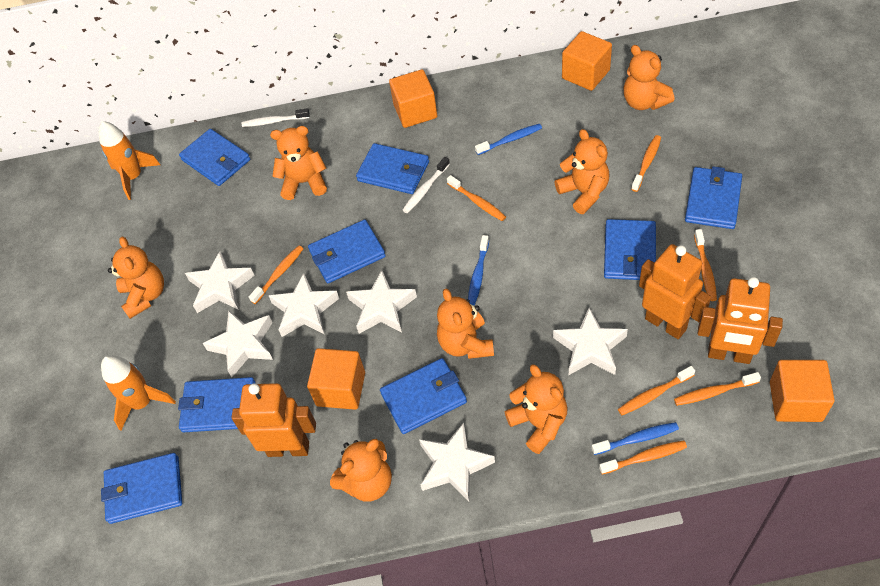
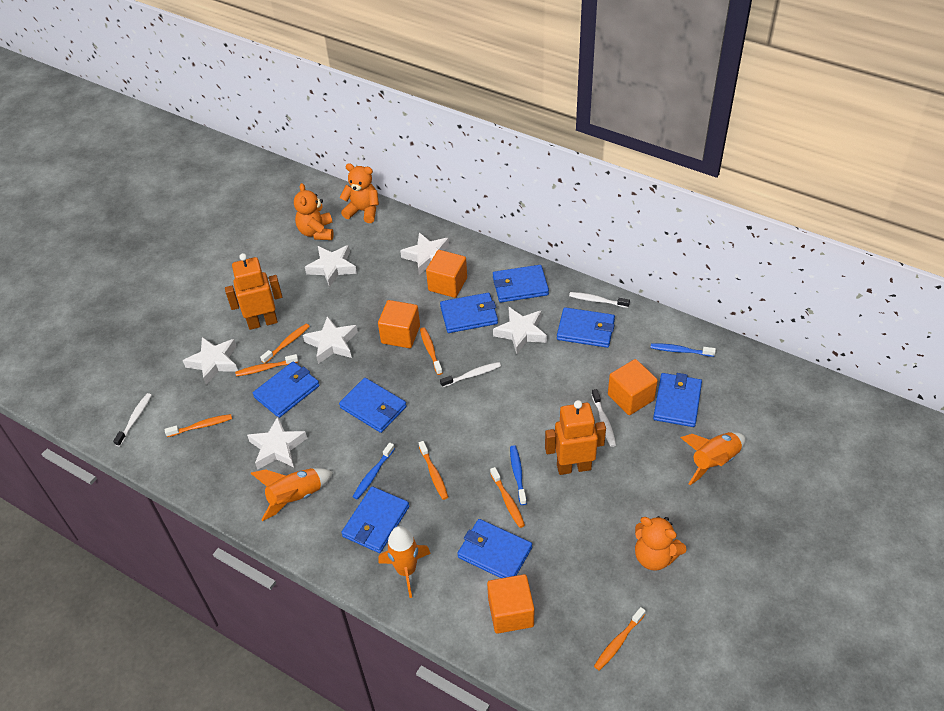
orange robot: 3 -> 2
orange rocket: 2 -> 3
orange teddy bear: 7 -> 3
white toothbrush: 2 -> 4

